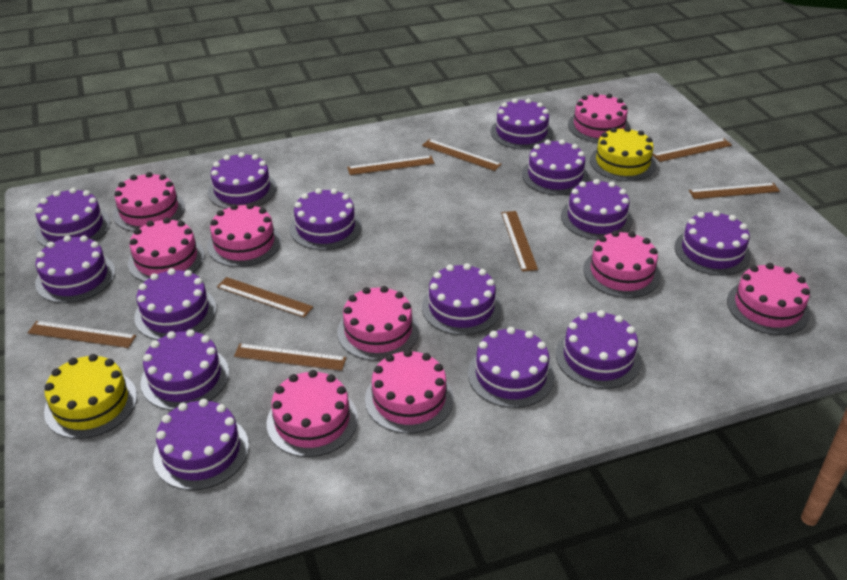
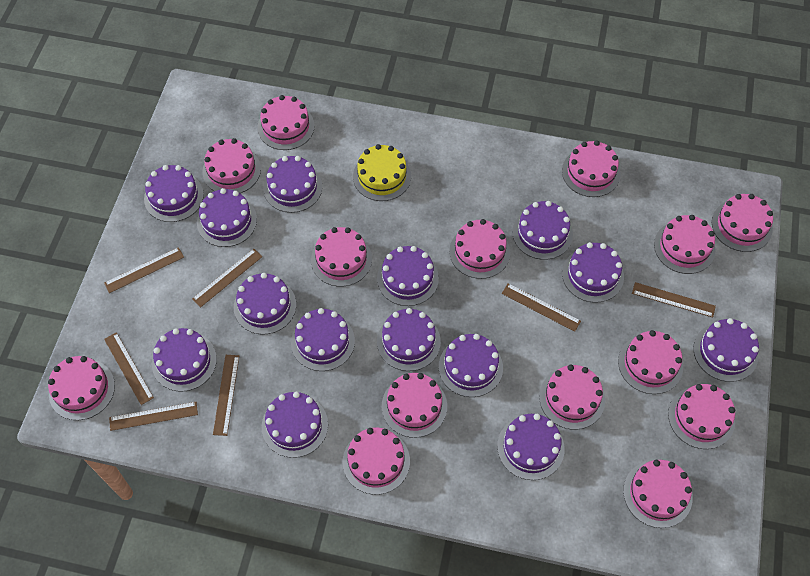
brown ruler: 8 -> 7
pink cake: 9 -> 14
yellow cake: 2 -> 1

